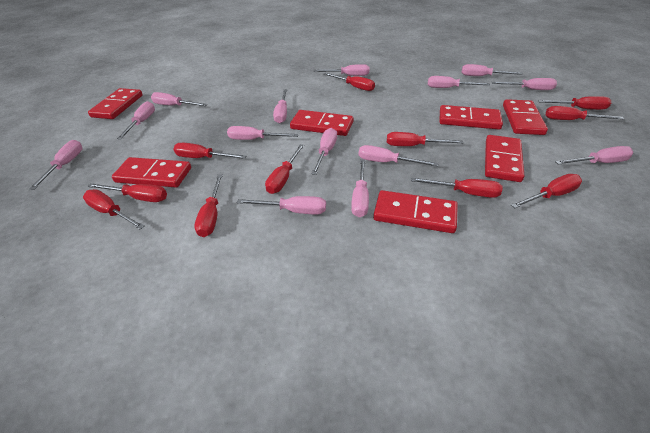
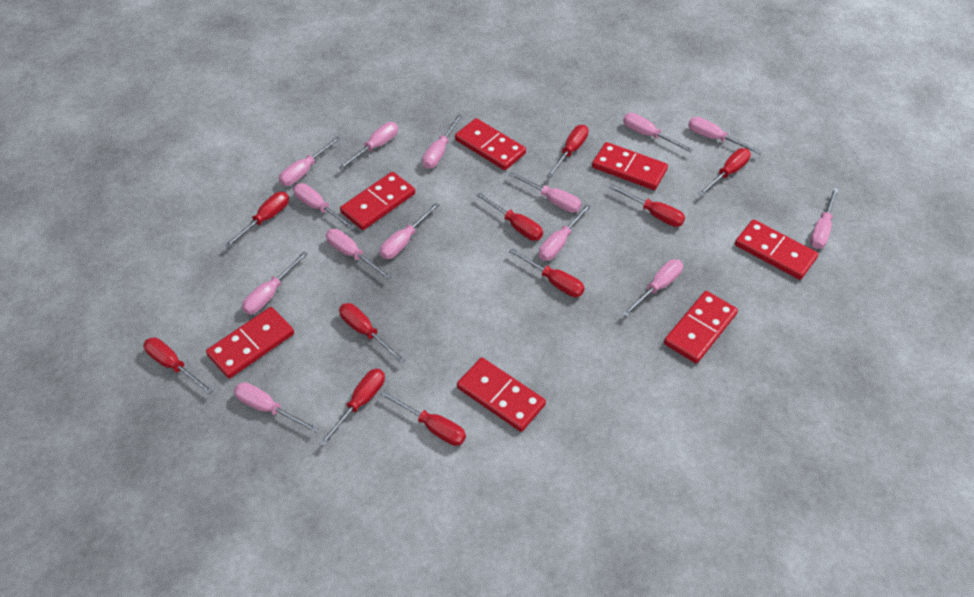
red screwdriver: 11 -> 10

